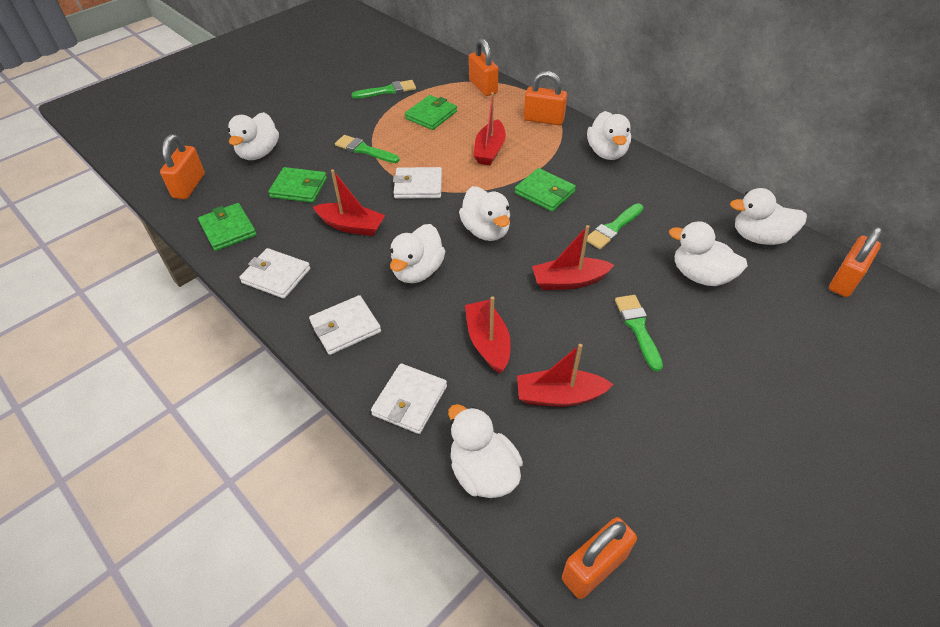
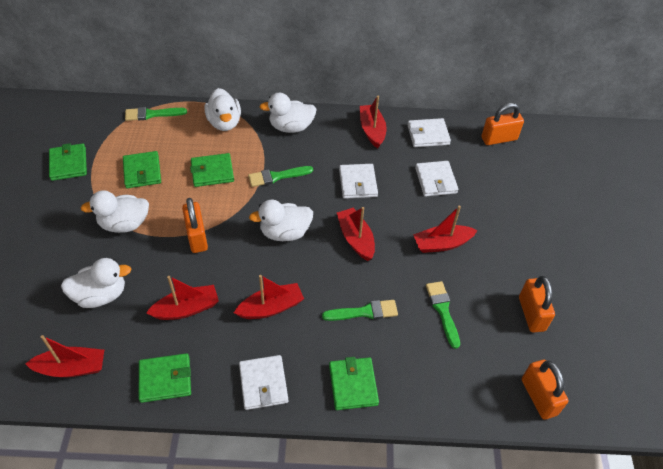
green wallet: 4 -> 5
orange padlock: 5 -> 4
red boat: 5 -> 6
white duck: 7 -> 5

